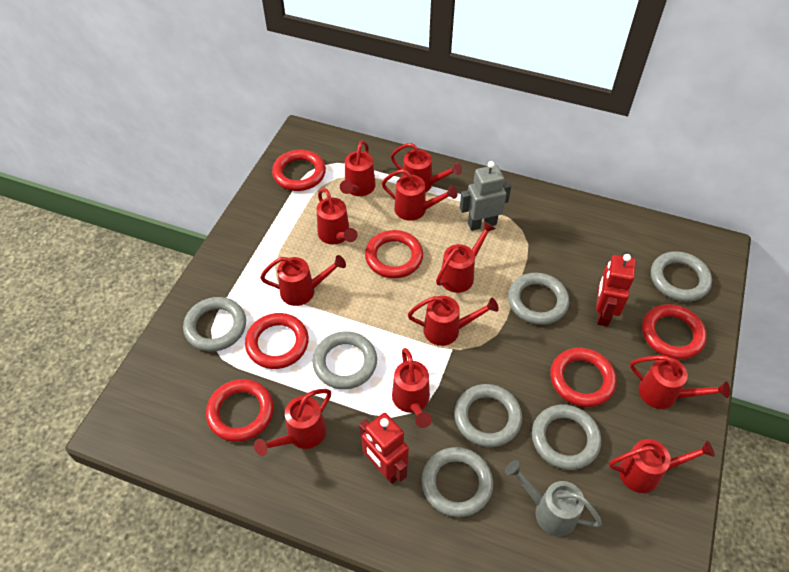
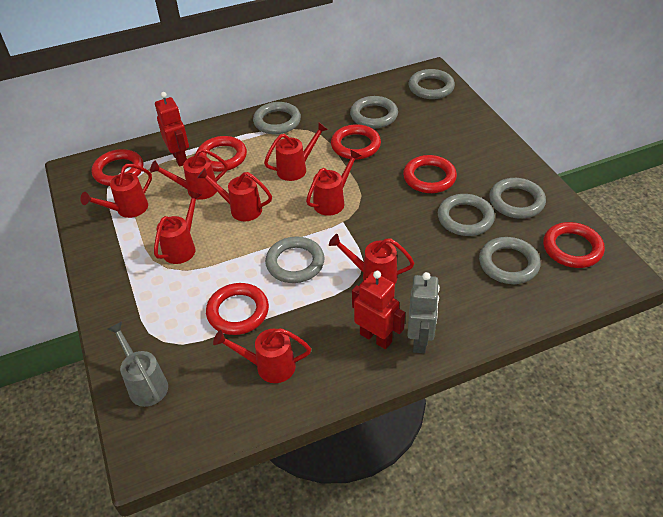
red watering can: 11 -> 8

